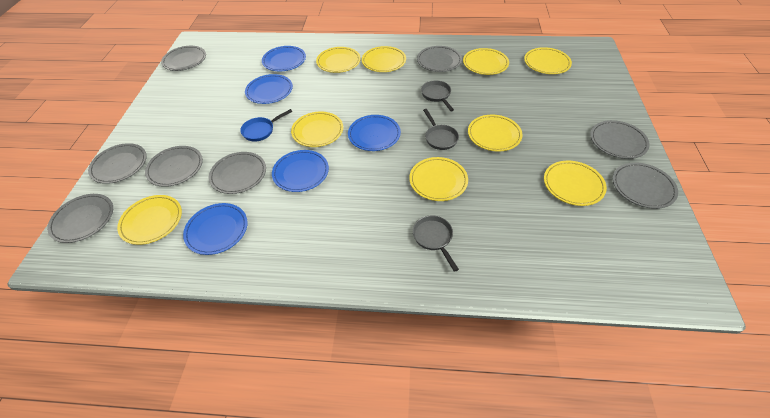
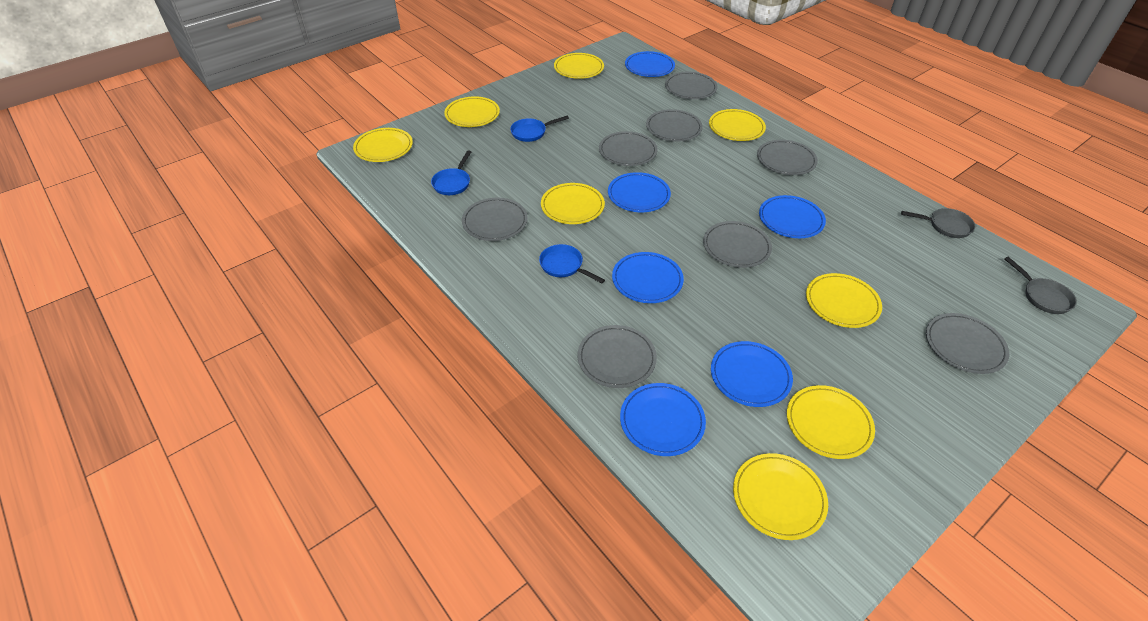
blue pan: 1 -> 3
blue plate: 5 -> 6
grey pan: 3 -> 2
yellow plate: 9 -> 8

